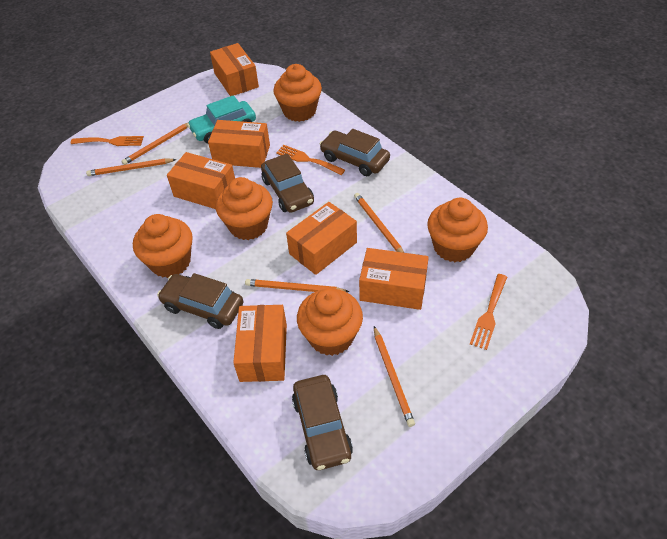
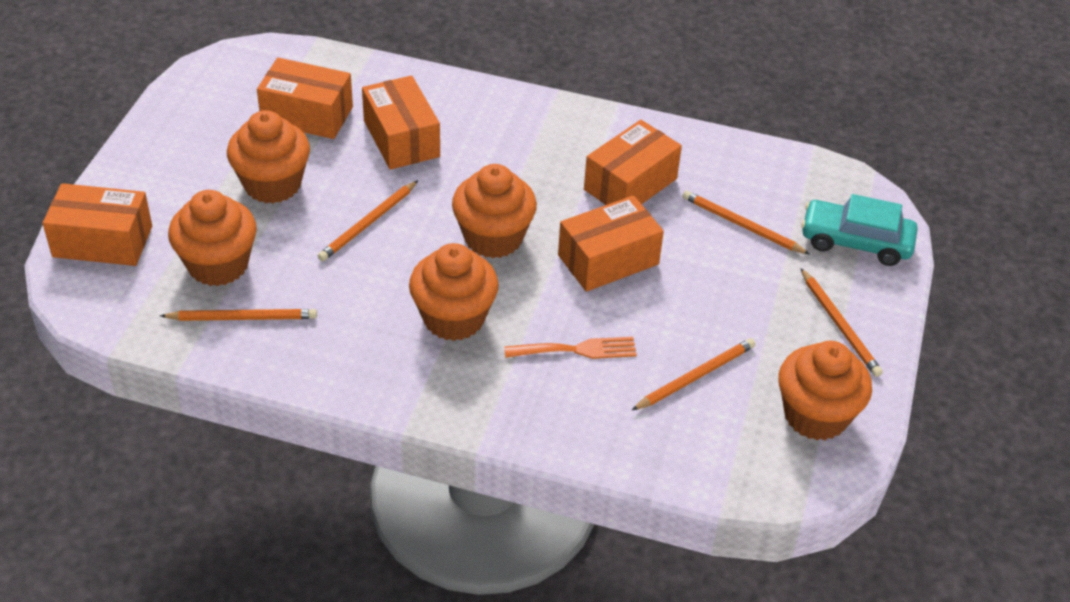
brown car: 4 -> 0
orange box: 6 -> 5
orange fork: 3 -> 1

